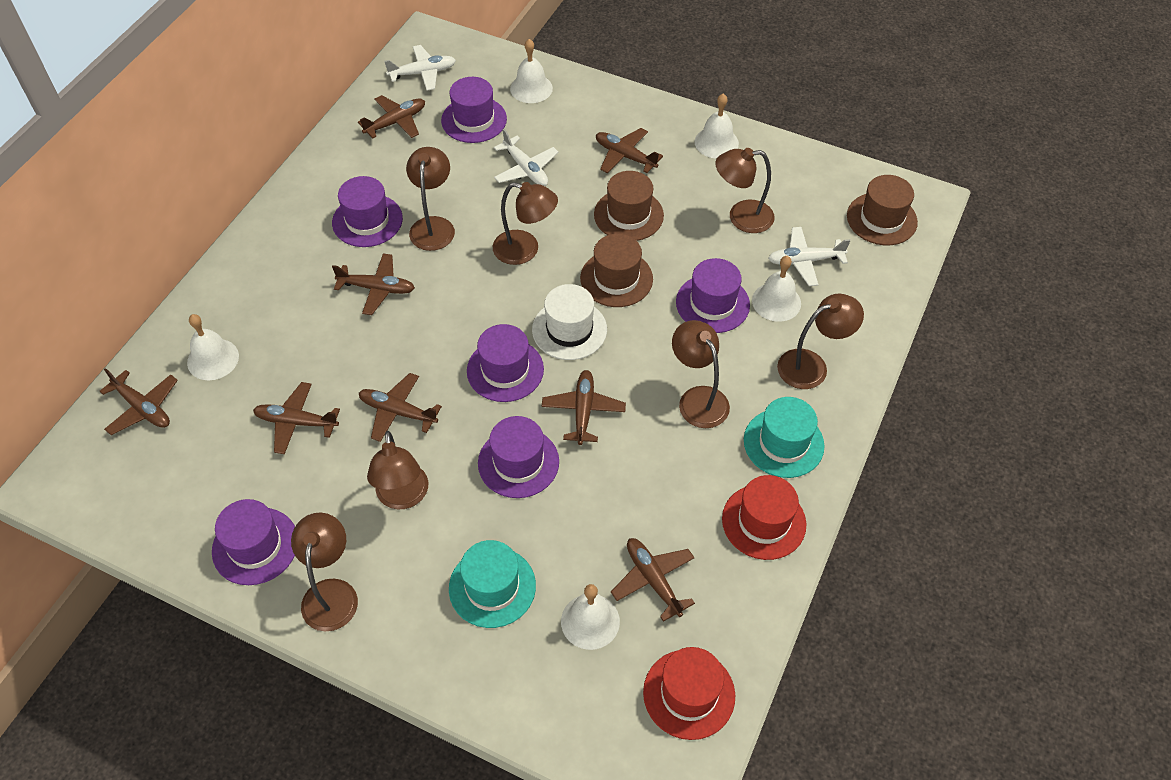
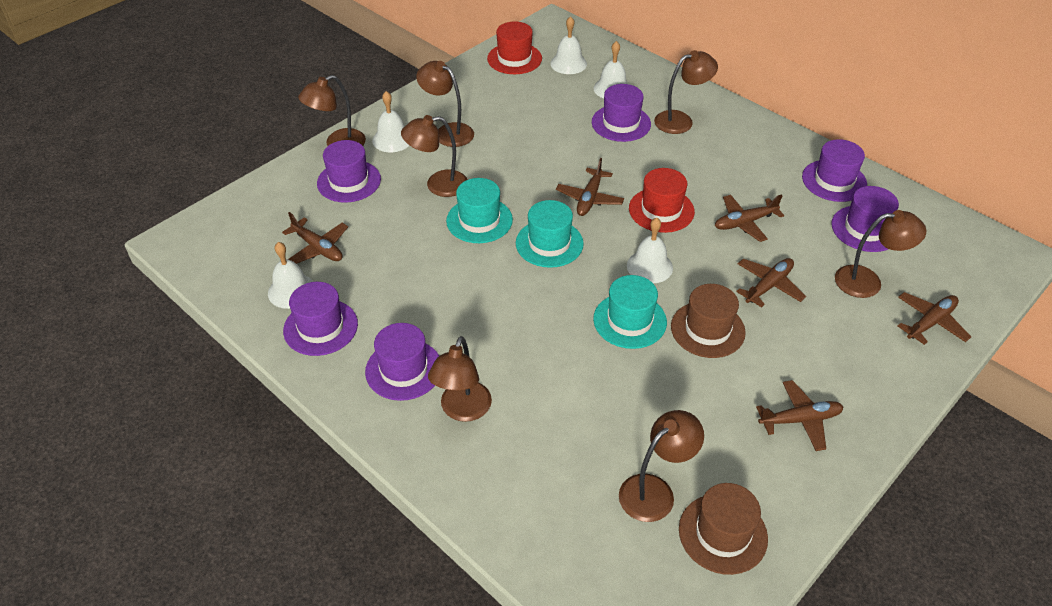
brown hat: 3 -> 2
brown plane: 8 -> 6
turquoise hat: 2 -> 3
white hat: 1 -> 0
white plane: 3 -> 0

